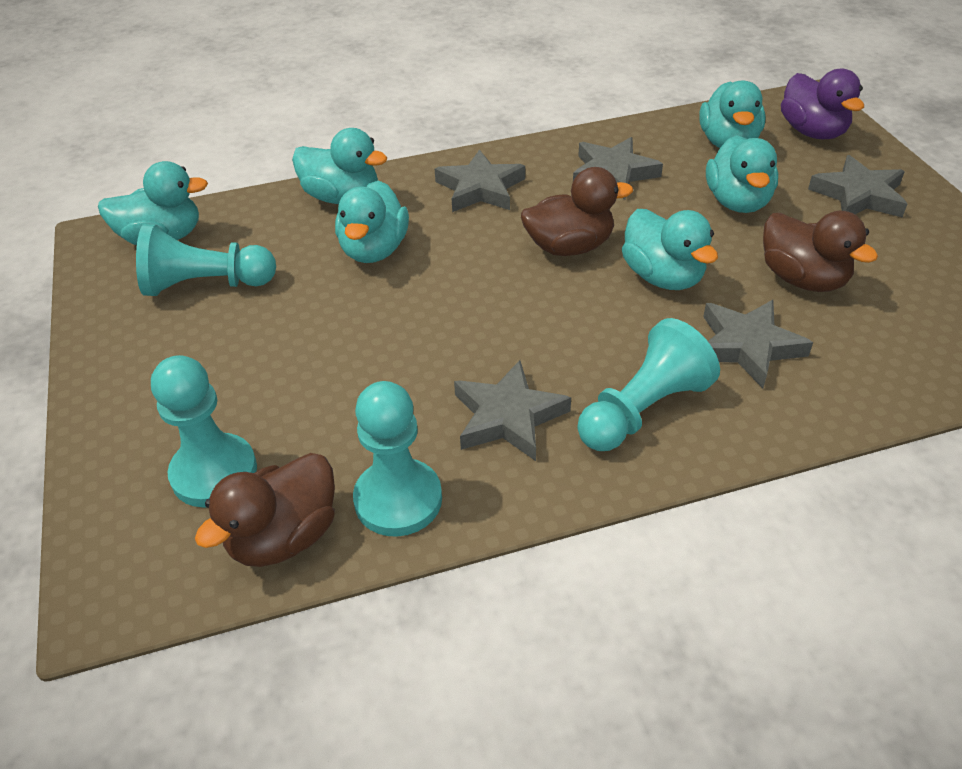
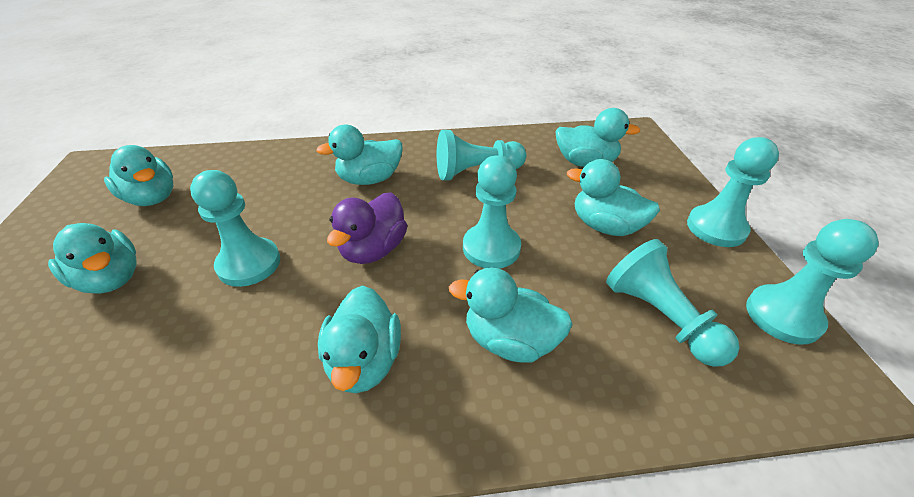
brown duck: 3 -> 0
grey star: 5 -> 0
turquoise duck: 6 -> 7
turquoise pawn: 4 -> 6

